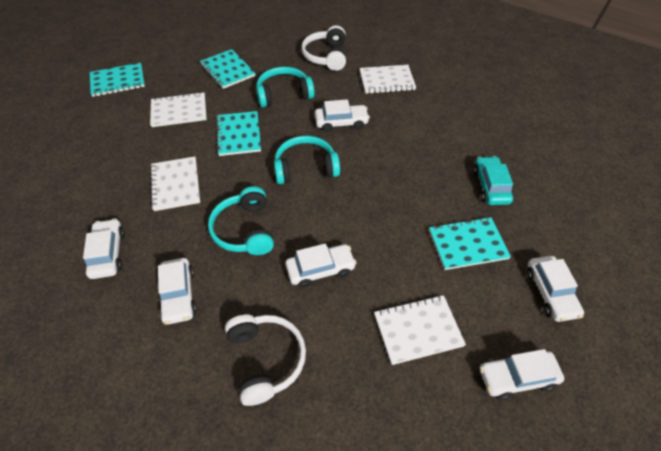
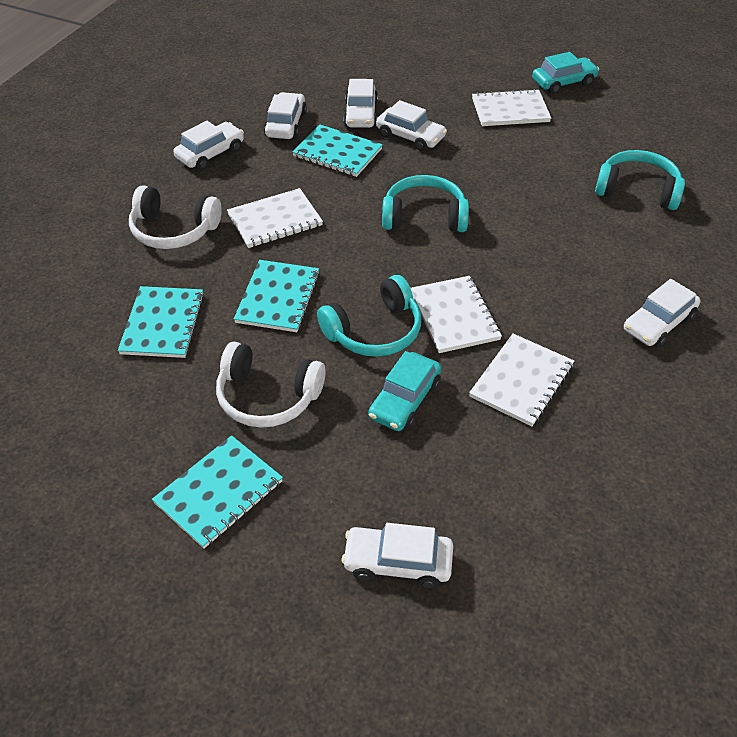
turquoise car: 1 -> 2

